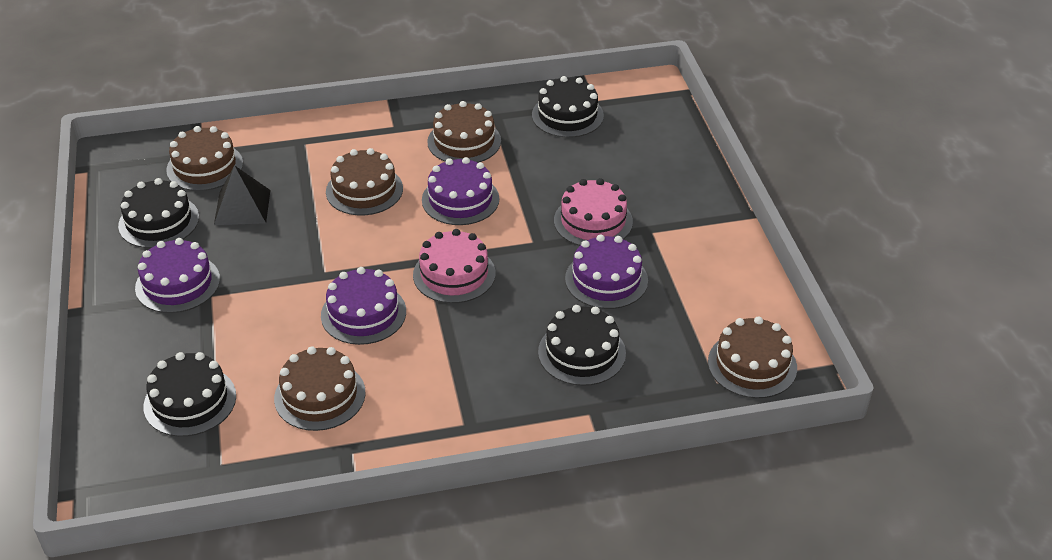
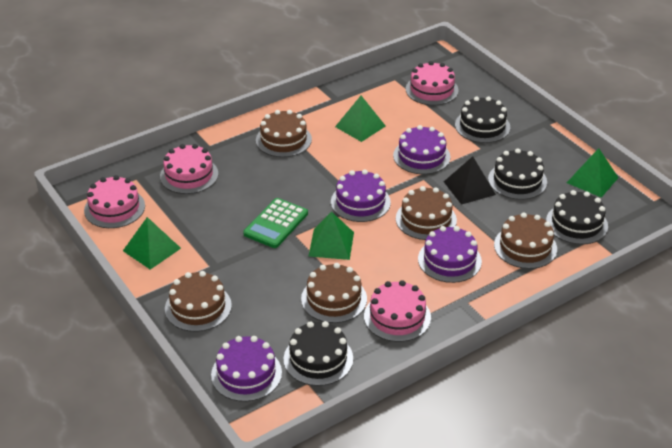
green calculator: 0 -> 1
green pyramid: 0 -> 4
pink cake: 2 -> 4

